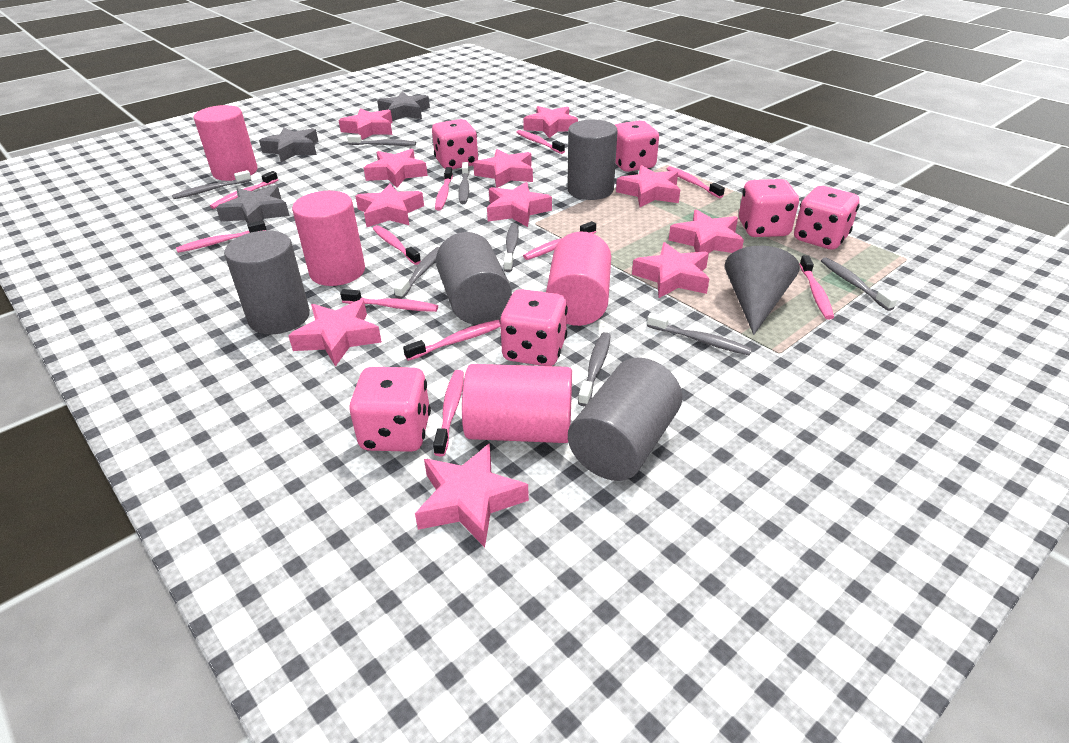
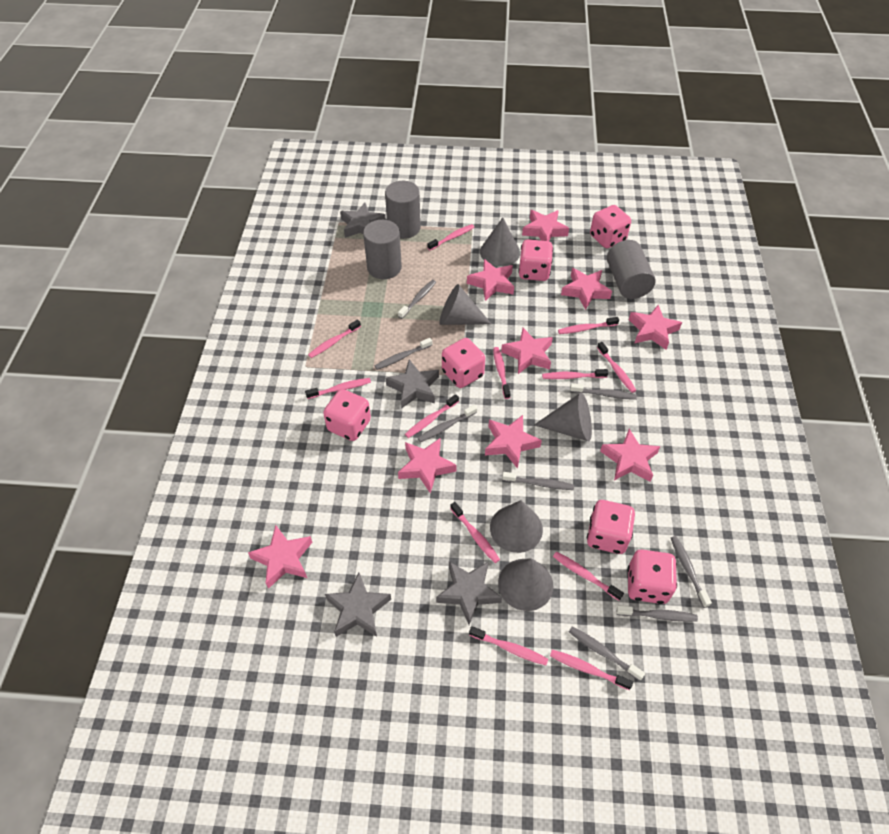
grey cone: 1 -> 5
grey cylinder: 4 -> 3
grey star: 3 -> 4
pink cylinder: 4 -> 0
pink star: 11 -> 9
pink toothbrush: 11 -> 12

